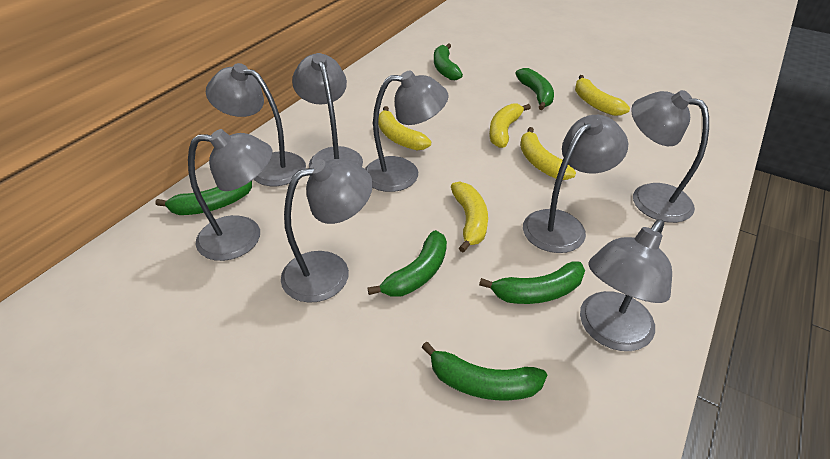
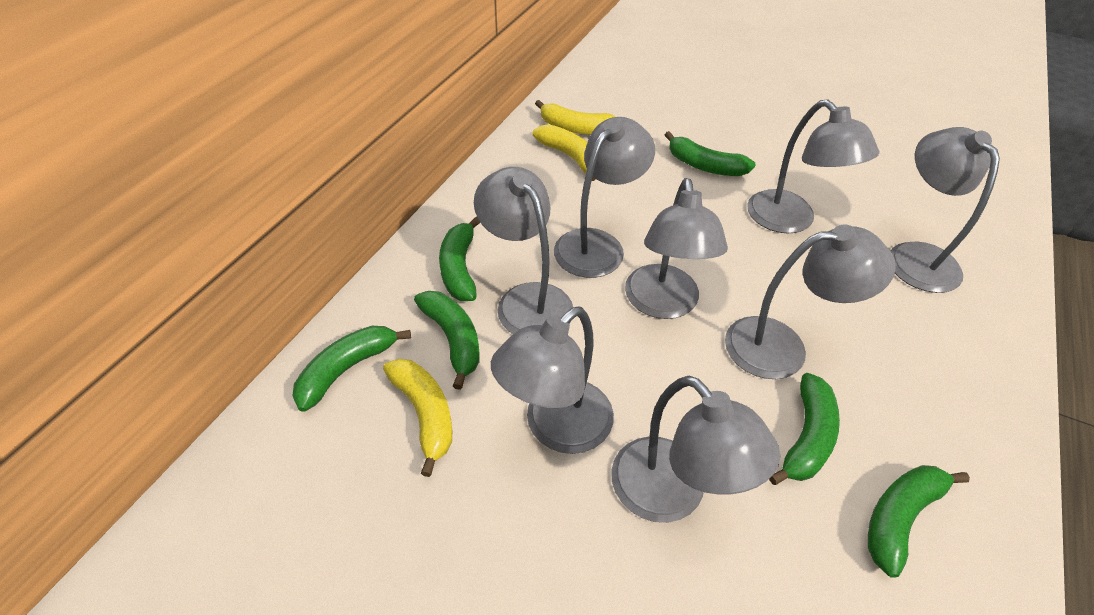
yellow banana: 5 -> 3

